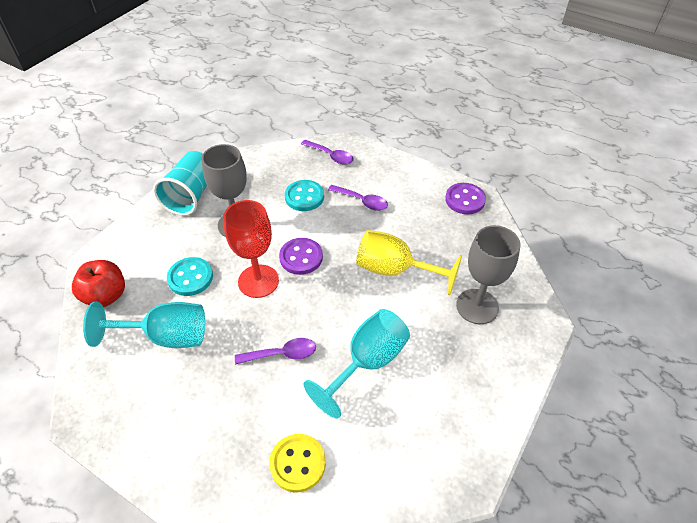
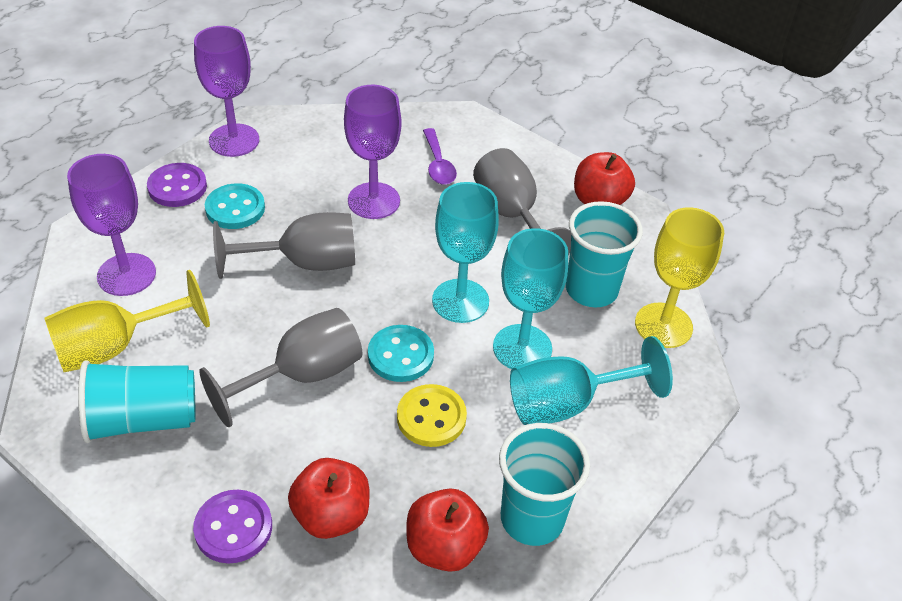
grey goblet: 2 -> 3
purple goblet: 0 -> 3
purple spoon: 3 -> 1
red apple: 1 -> 3
red goblet: 1 -> 0
turquoise cup: 1 -> 3
turquoise goblet: 2 -> 3
yellow goblet: 1 -> 2

